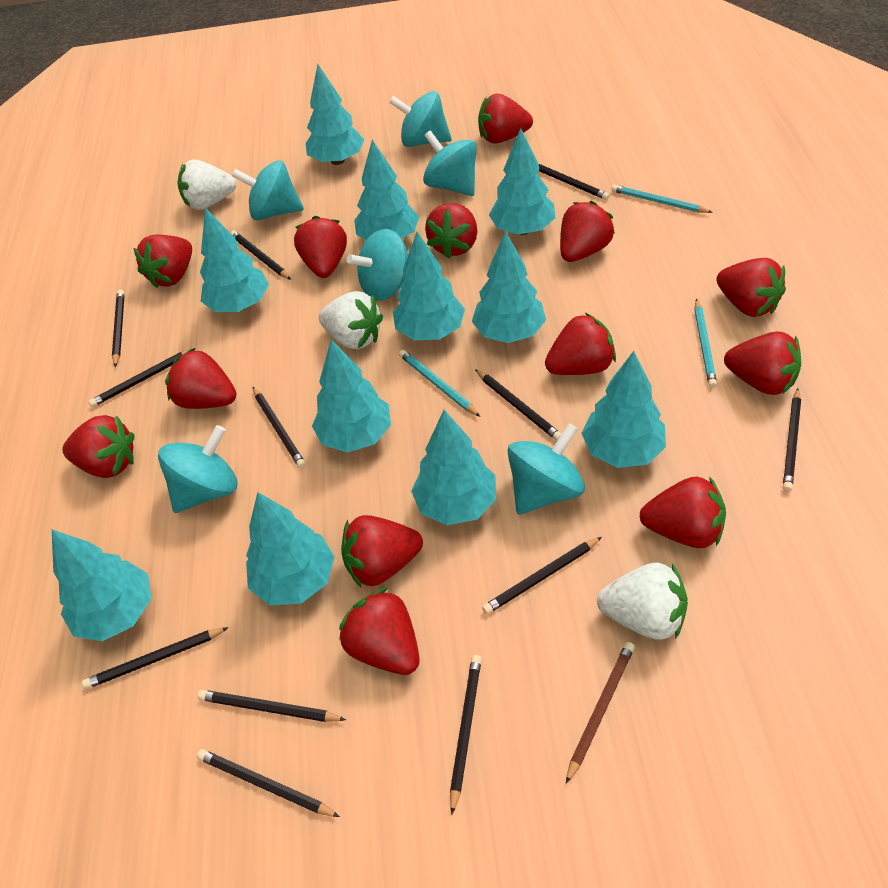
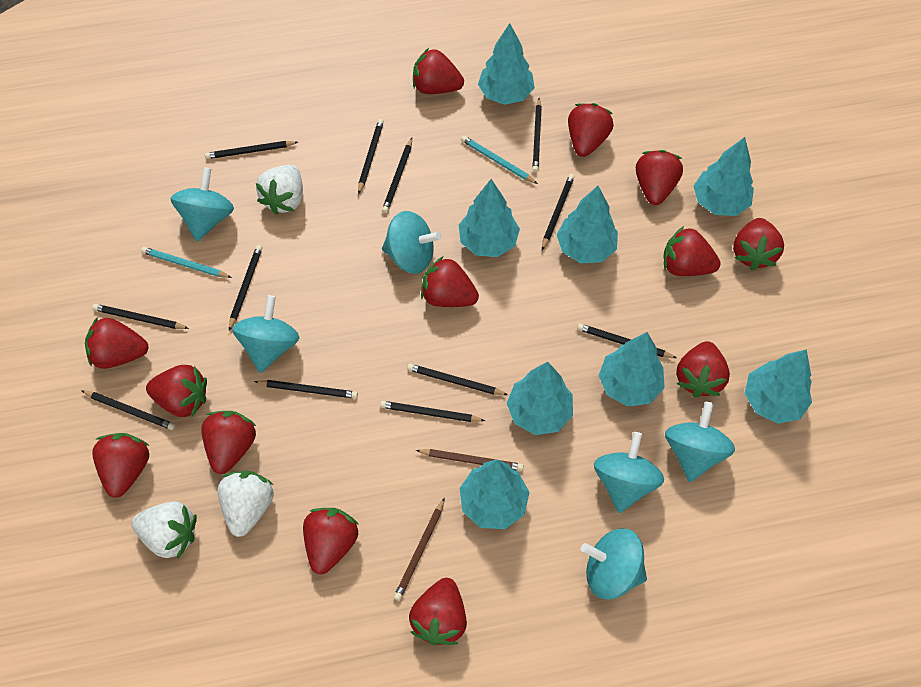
brown pencil: 1 -> 2
turquoise pencil: 3 -> 2
turquoise tree: 11 -> 8

